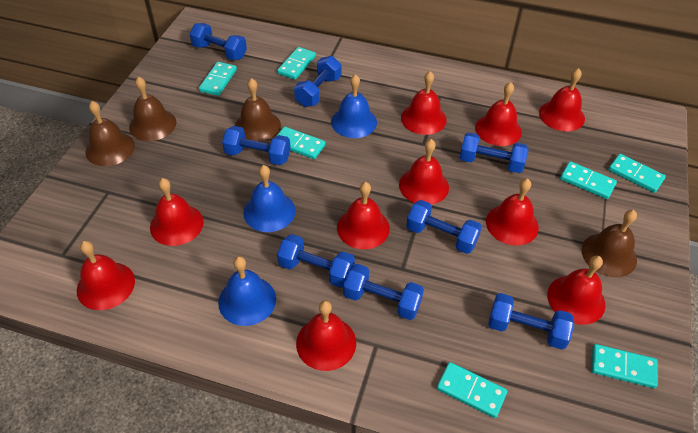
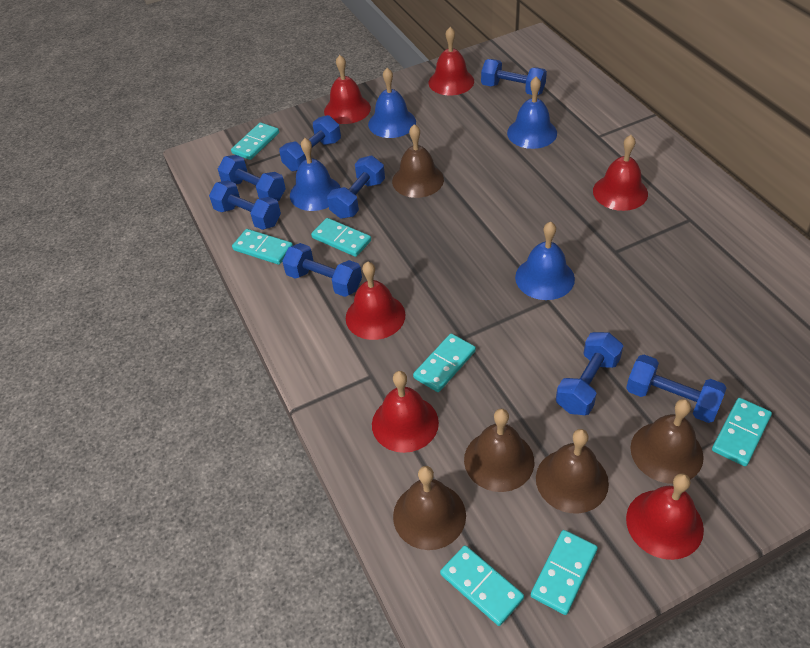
blue bell: 3 -> 4
brown bell: 4 -> 5
red bell: 10 -> 6

